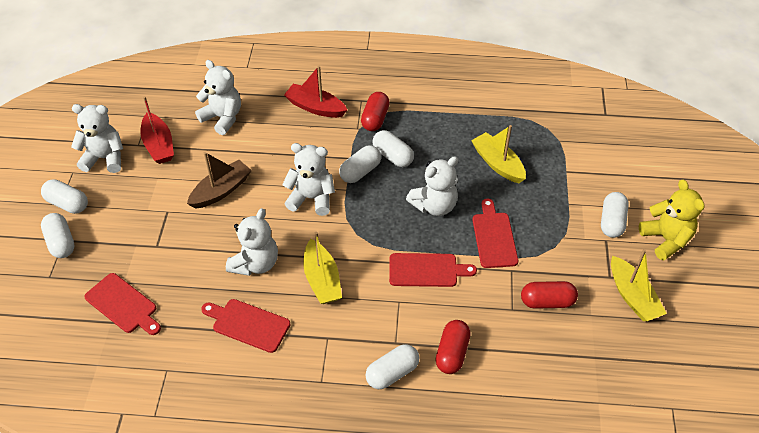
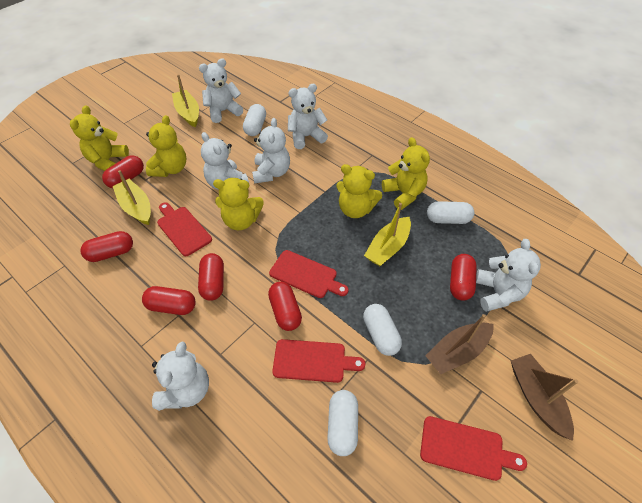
brown boat: 1 -> 2
red boat: 2 -> 0
red capsule: 3 -> 6
white capsule: 6 -> 4
white teddy bear: 5 -> 6
yellow teddy bear: 1 -> 5

